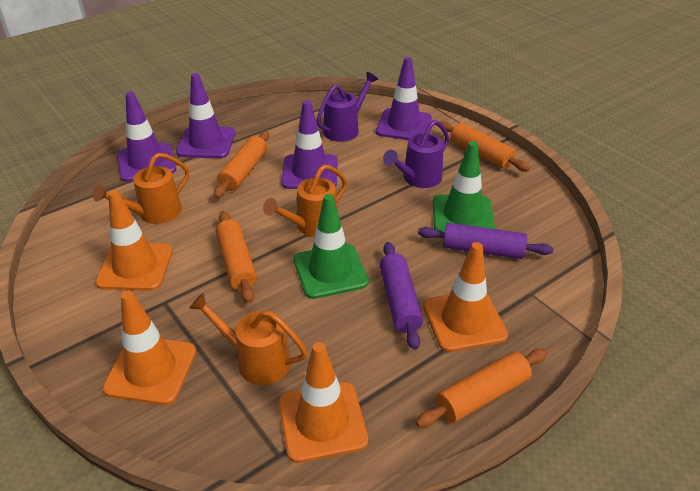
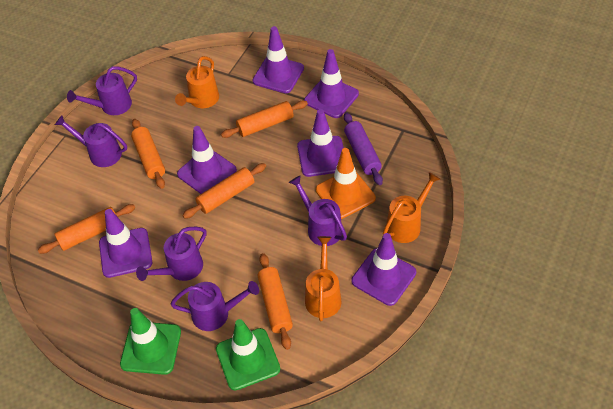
orange rolling pin: 4 -> 5
orange traffic cone: 4 -> 1
purple rolling pin: 2 -> 1
purple traffic cone: 4 -> 6
purple watering can: 2 -> 5

